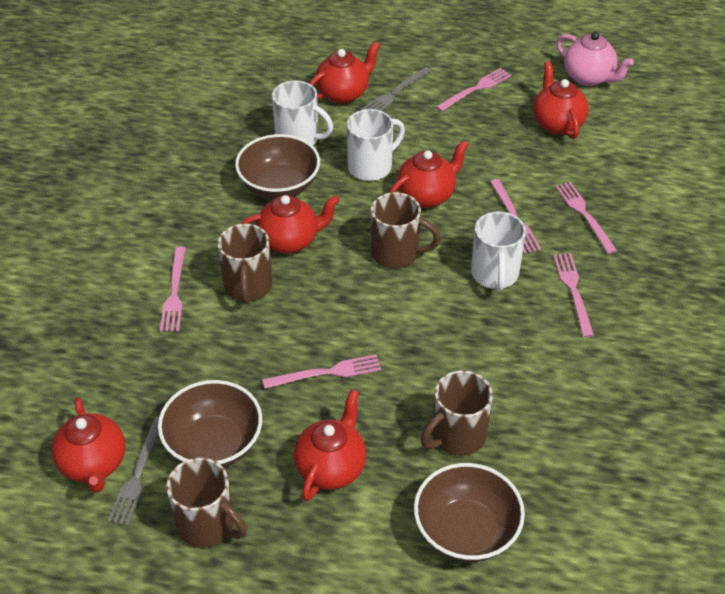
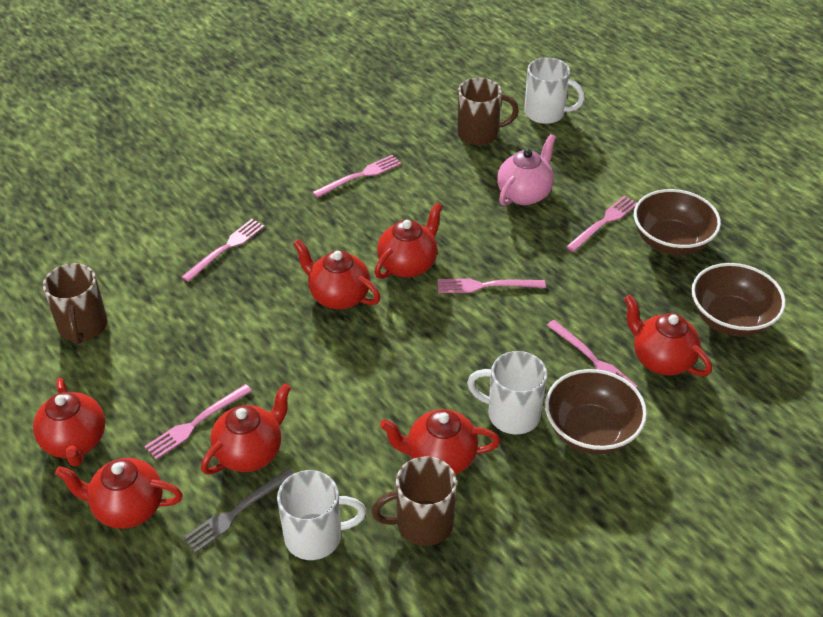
brown mug: 4 -> 3
grey fork: 2 -> 1
red teapot: 6 -> 7

